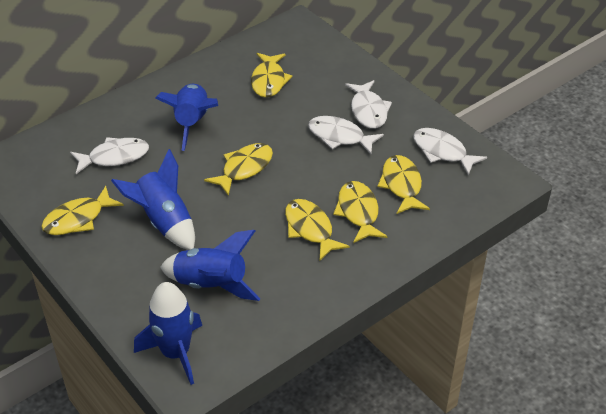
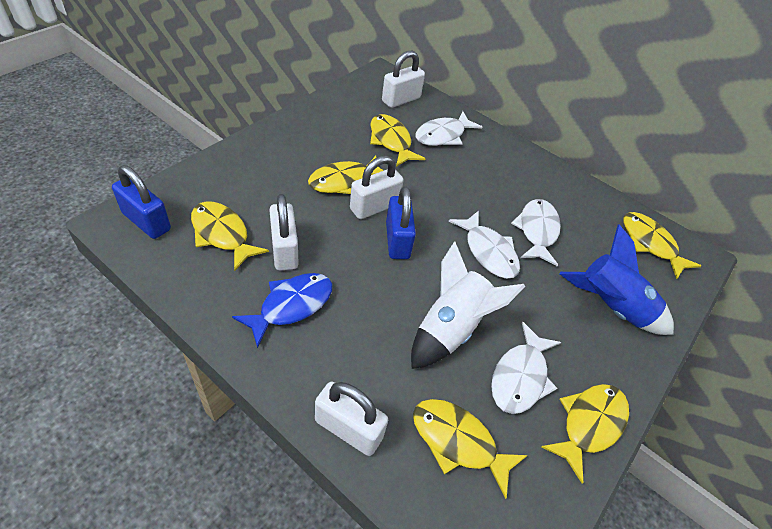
blue fish: 0 -> 1
blue padlock: 0 -> 2
blue rocket: 4 -> 1
white padlock: 0 -> 4
white rocket: 0 -> 1

